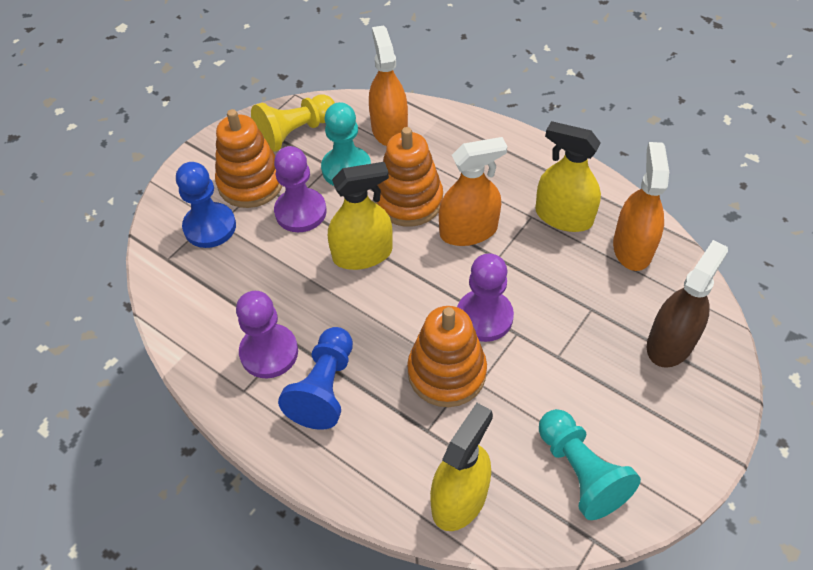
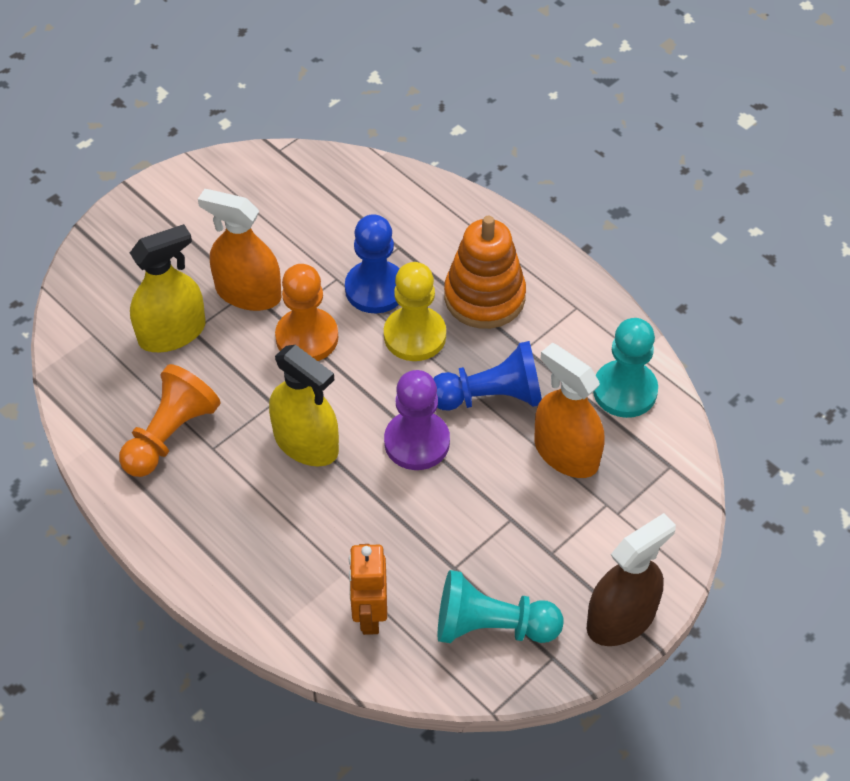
orange pawn: 0 -> 2
orange robot: 0 -> 1
orange spray bottle: 3 -> 2
orange stacking toy: 3 -> 1
purple pawn: 3 -> 1
yellow spray bottle: 3 -> 2

